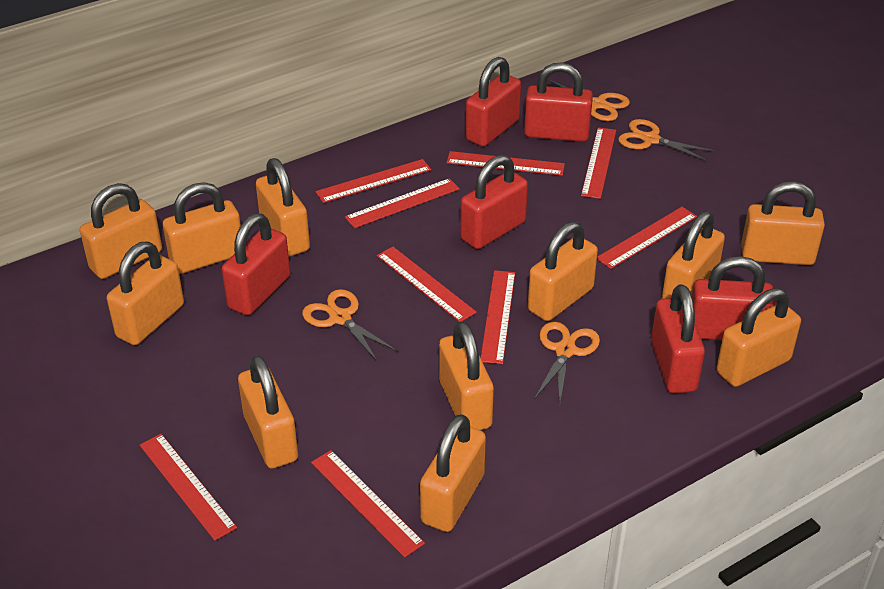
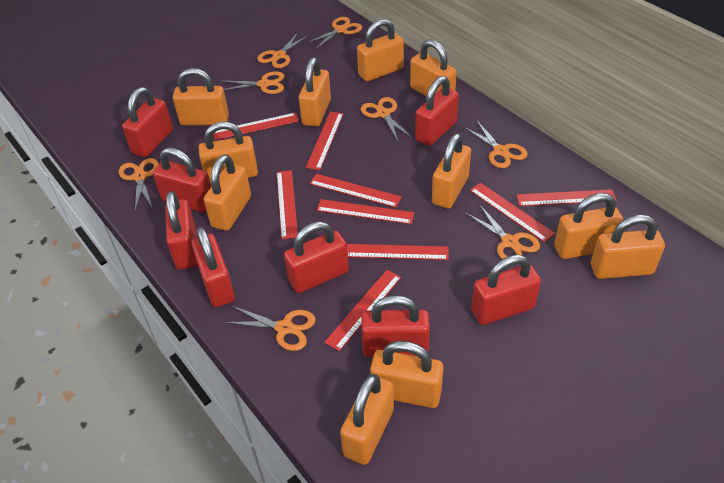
orange scissors: 4 -> 8
red padlock: 6 -> 8

